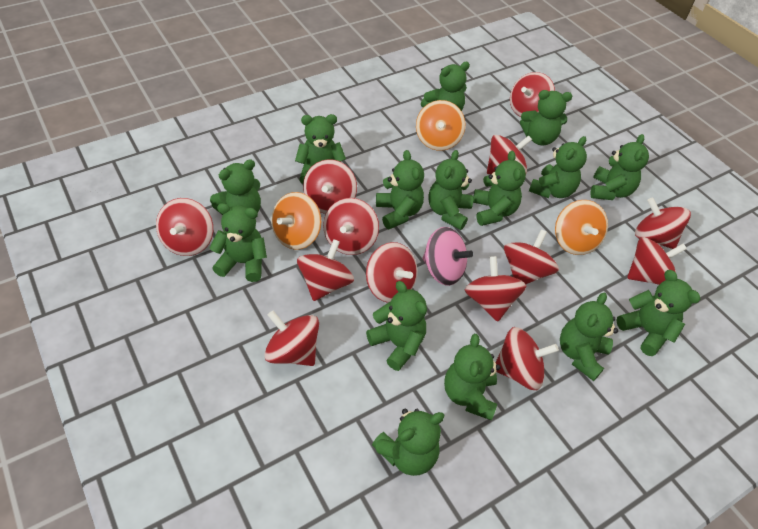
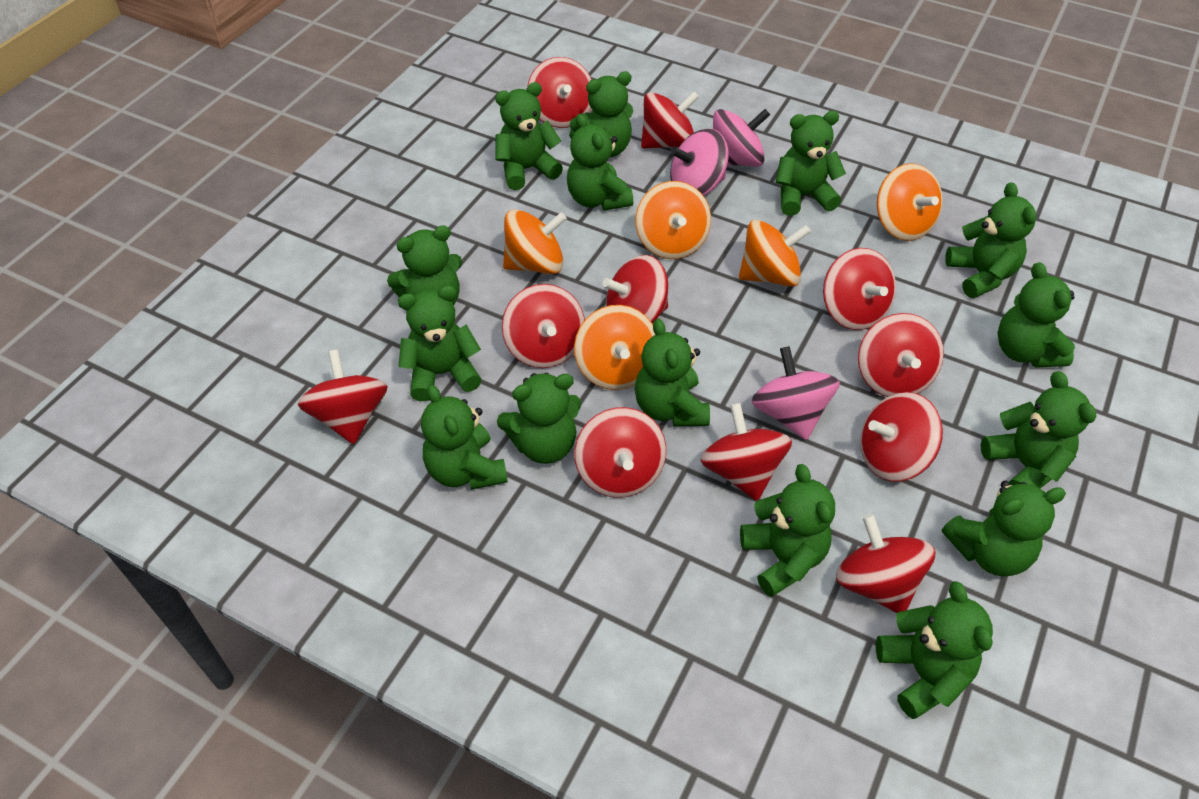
orange spinning top: 3 -> 5
pink spinning top: 1 -> 3
red spinning top: 13 -> 11

